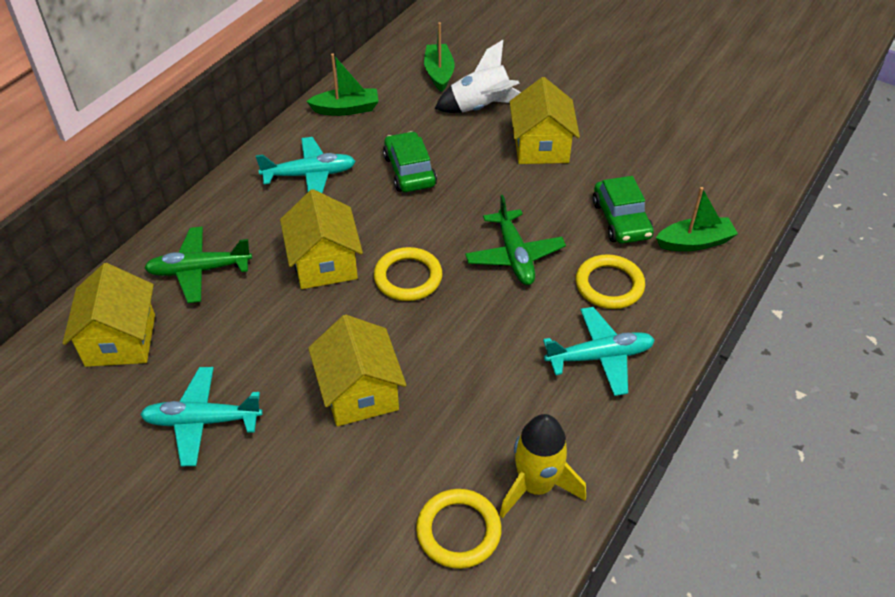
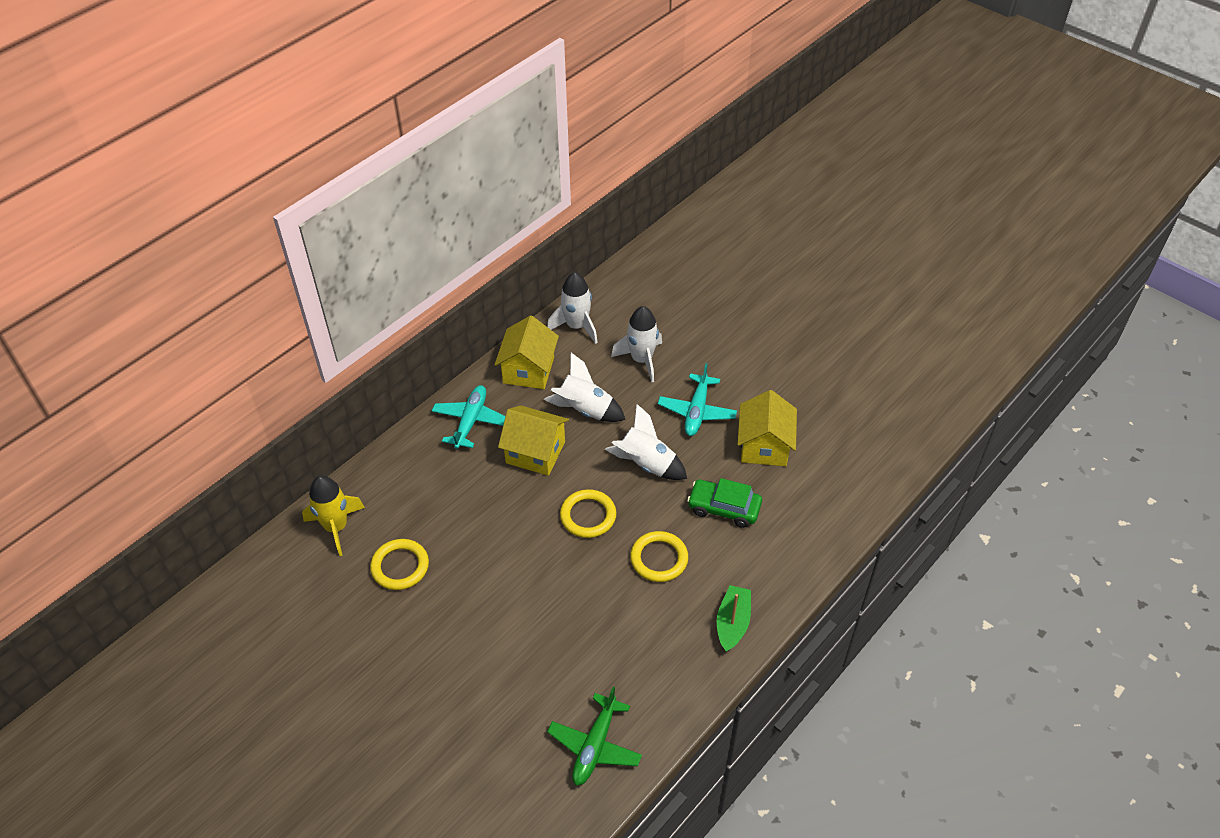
green boat: 3 -> 1
green car: 2 -> 1
green plane: 2 -> 1
turquoise plane: 3 -> 2
white rocket: 1 -> 4
yellow house: 4 -> 3

